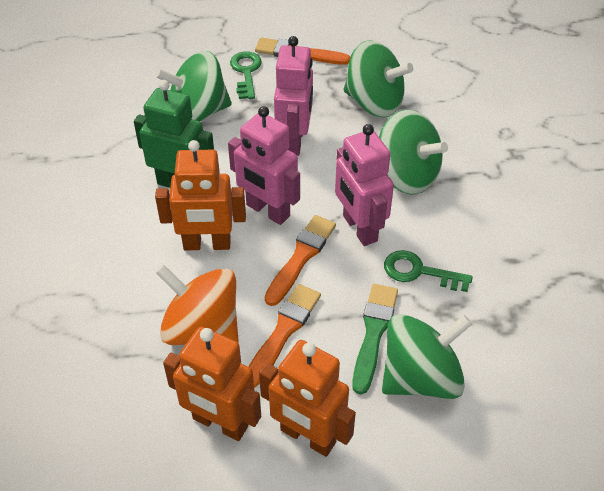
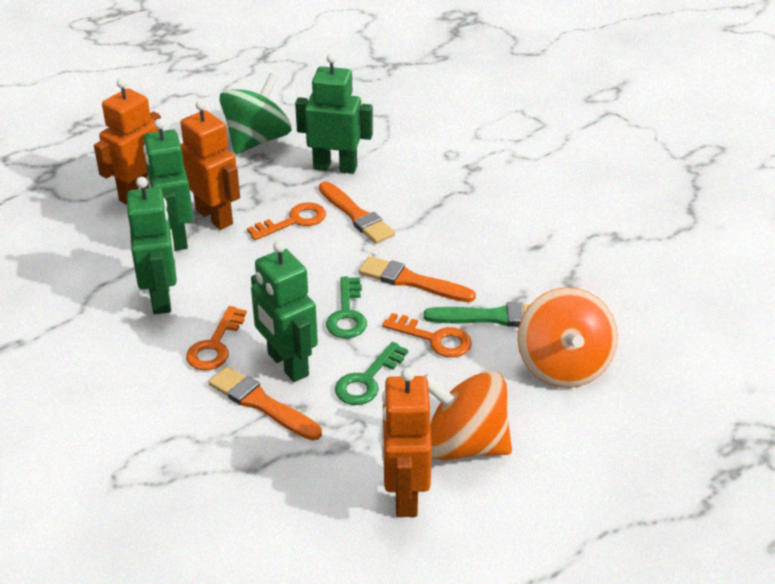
green robot: 1 -> 4
green spinning top: 4 -> 1
orange key: 0 -> 3
orange spinning top: 1 -> 2
pink robot: 3 -> 0

